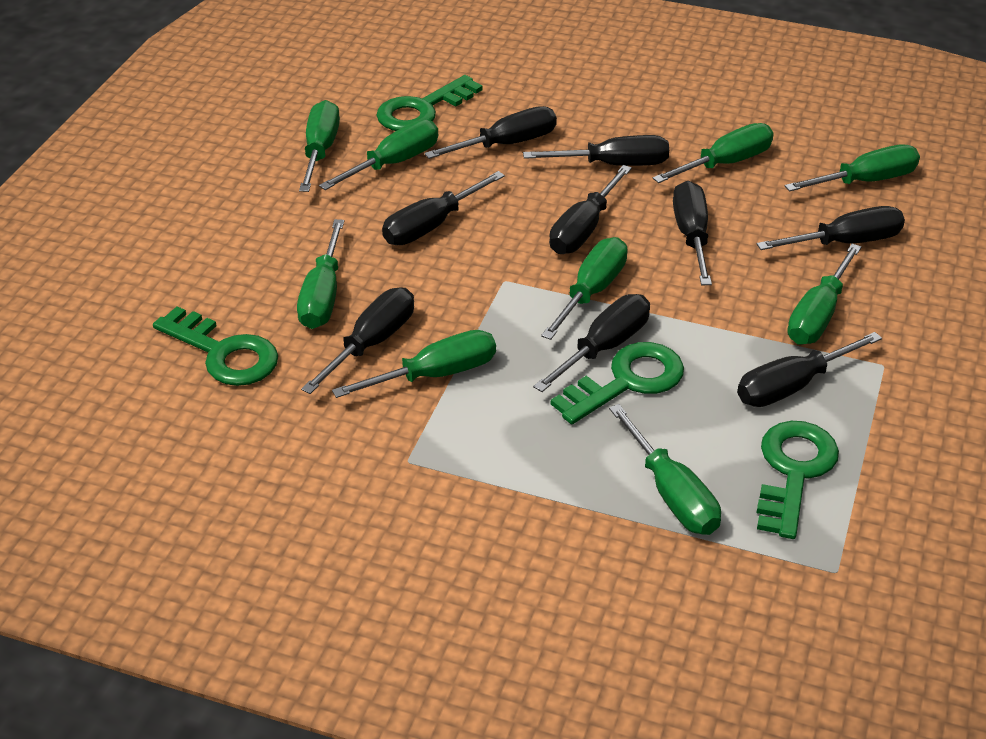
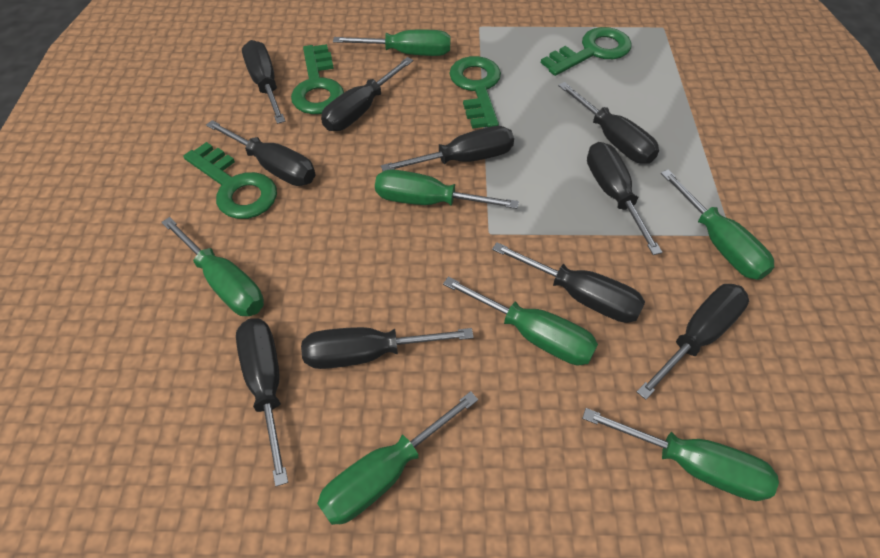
black screwdriver: 9 -> 10
green screwdriver: 9 -> 7

